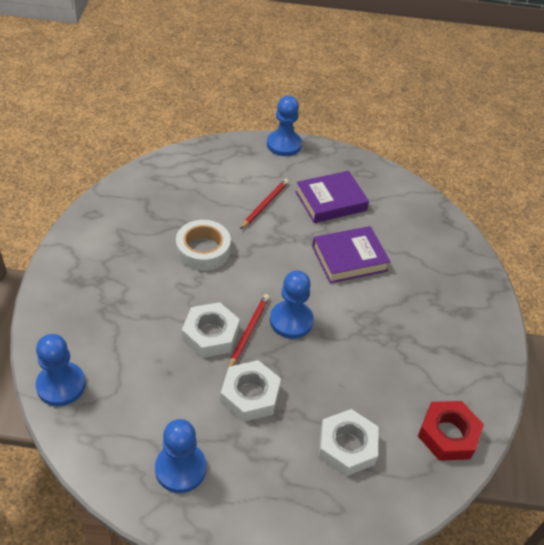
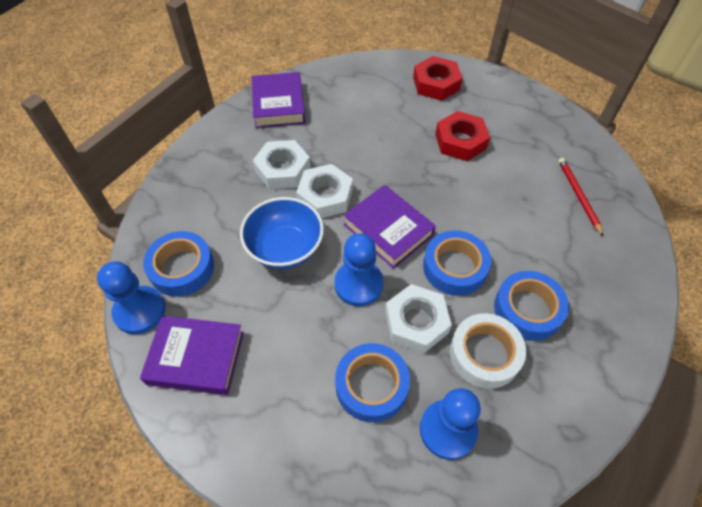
blue bowl: 0 -> 1
blue pawn: 4 -> 3
blue tape: 0 -> 4
purple book: 2 -> 3
red nut: 1 -> 2
red pencil: 2 -> 1

